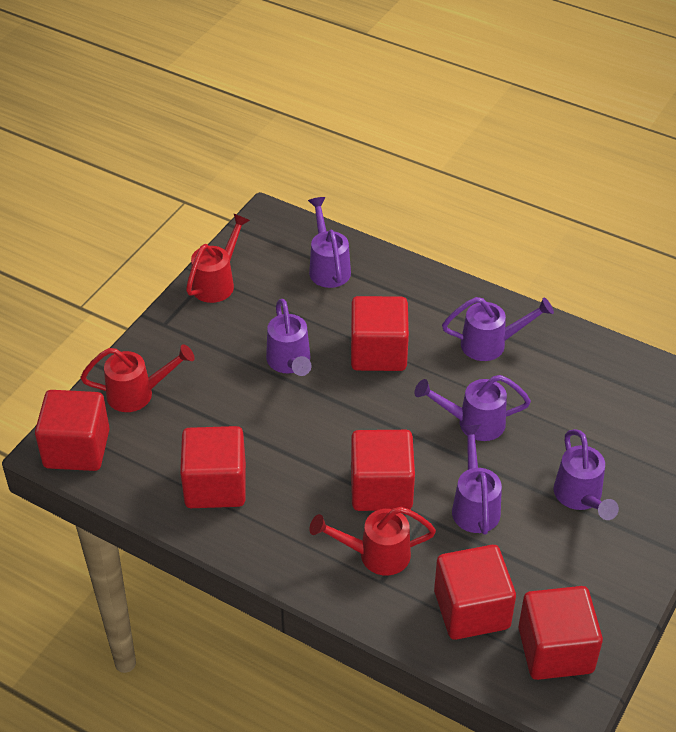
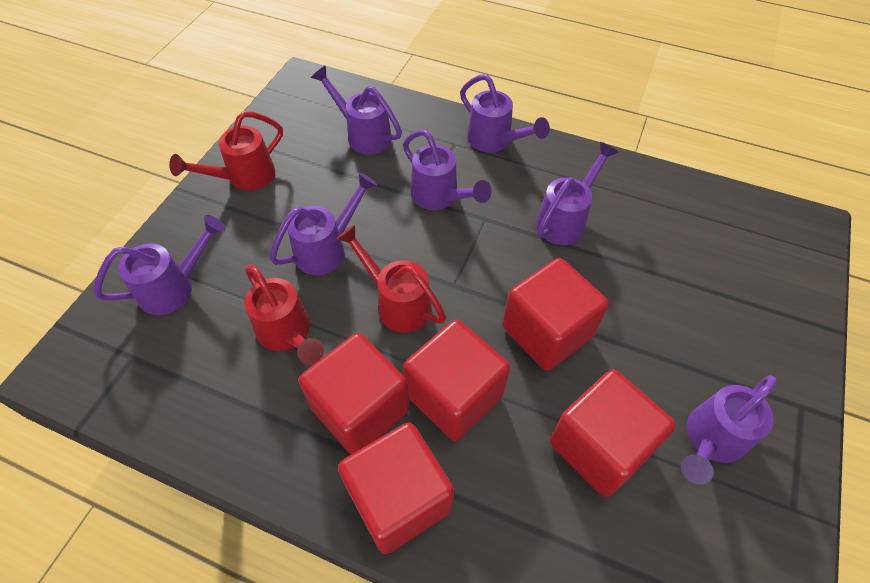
purple watering can: 6 -> 7
red cube: 6 -> 5

